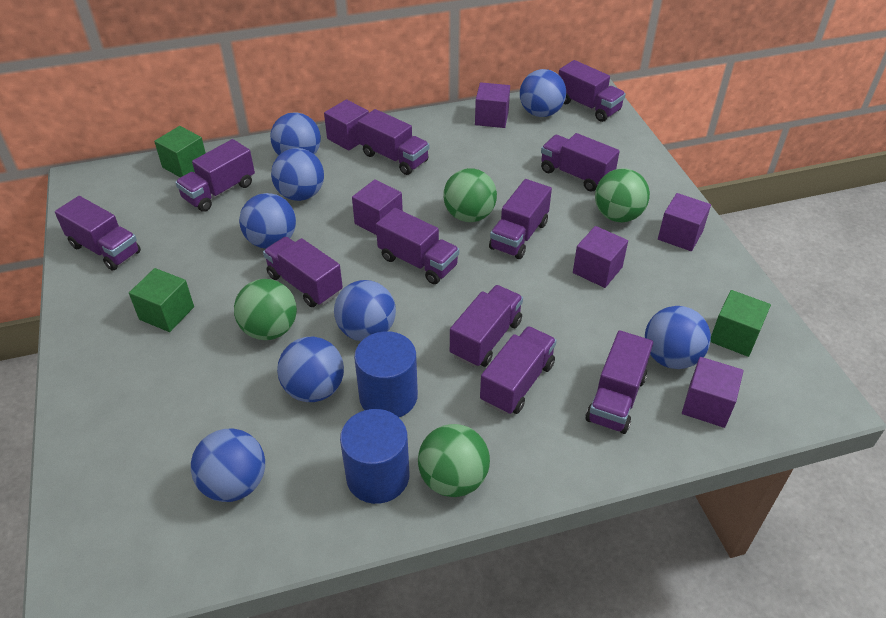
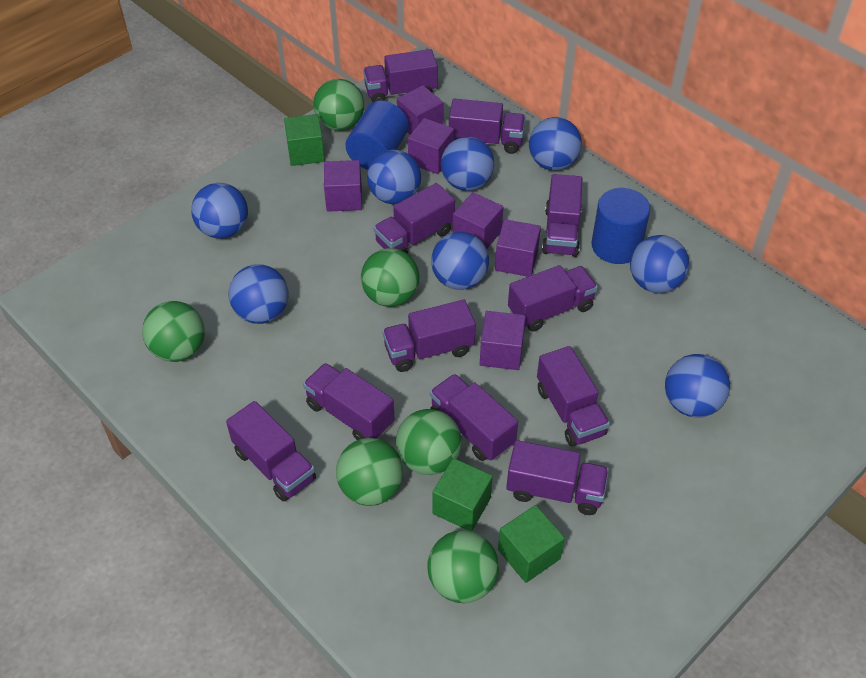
green ball: 4 -> 6

